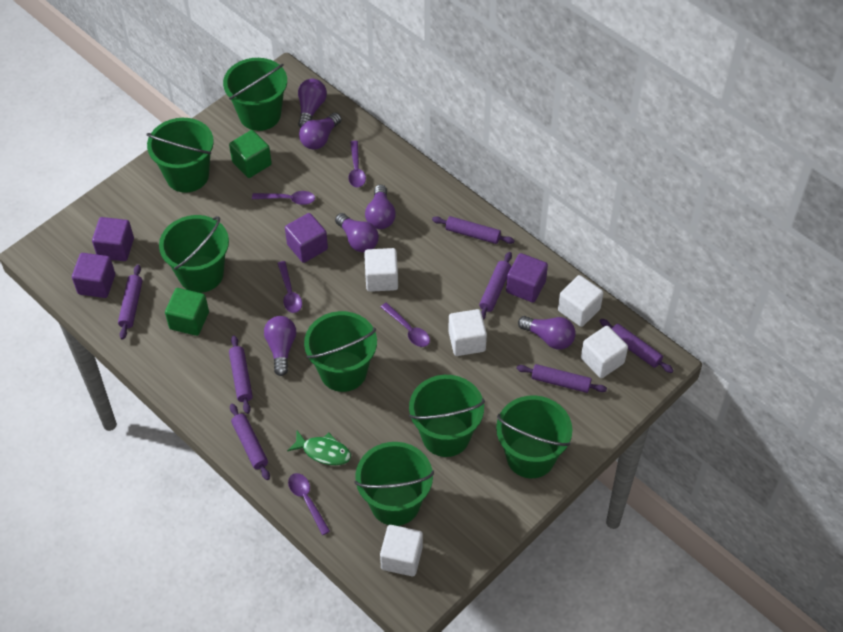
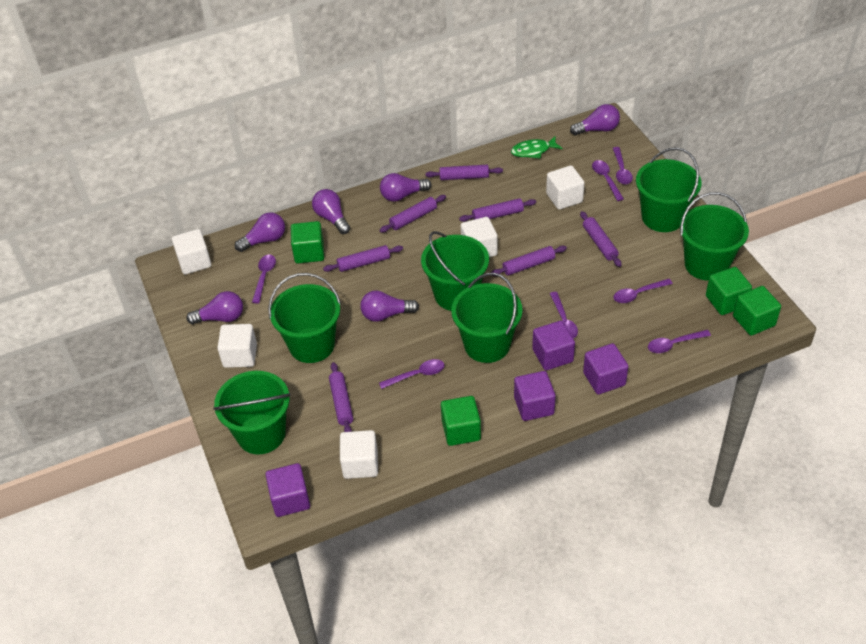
green bucket: 7 -> 6
green cube: 2 -> 4
purple spoon: 5 -> 7

